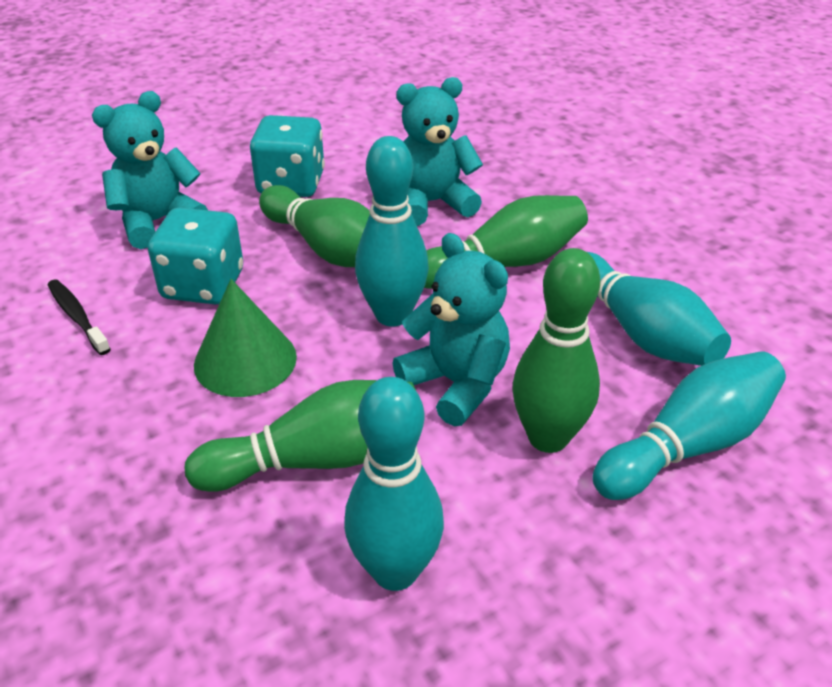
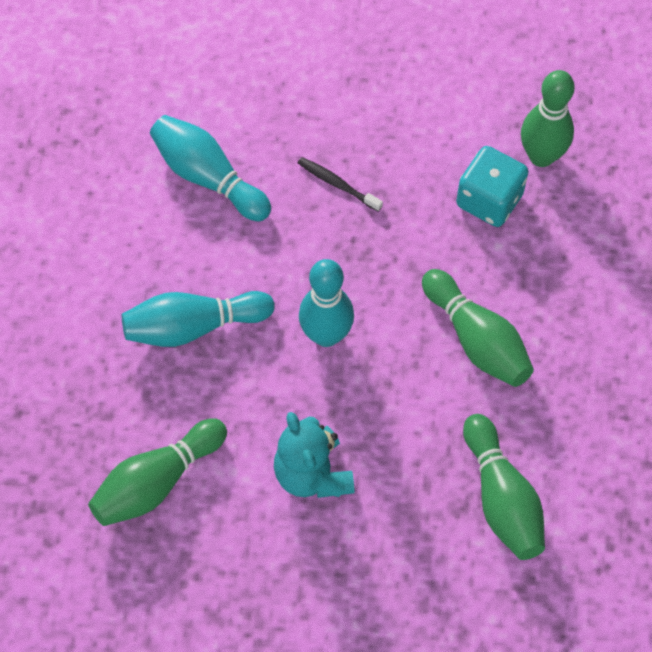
green cone: 1 -> 0
turquoise bowling pin: 4 -> 3
turquoise dice: 2 -> 1
turquoise teddy bear: 3 -> 1

